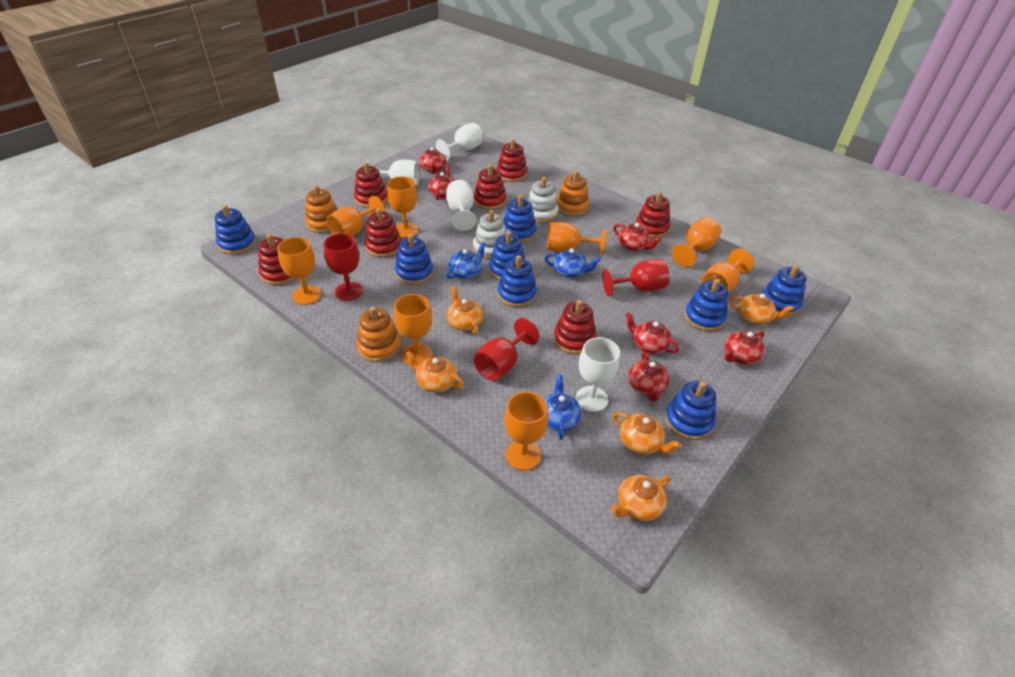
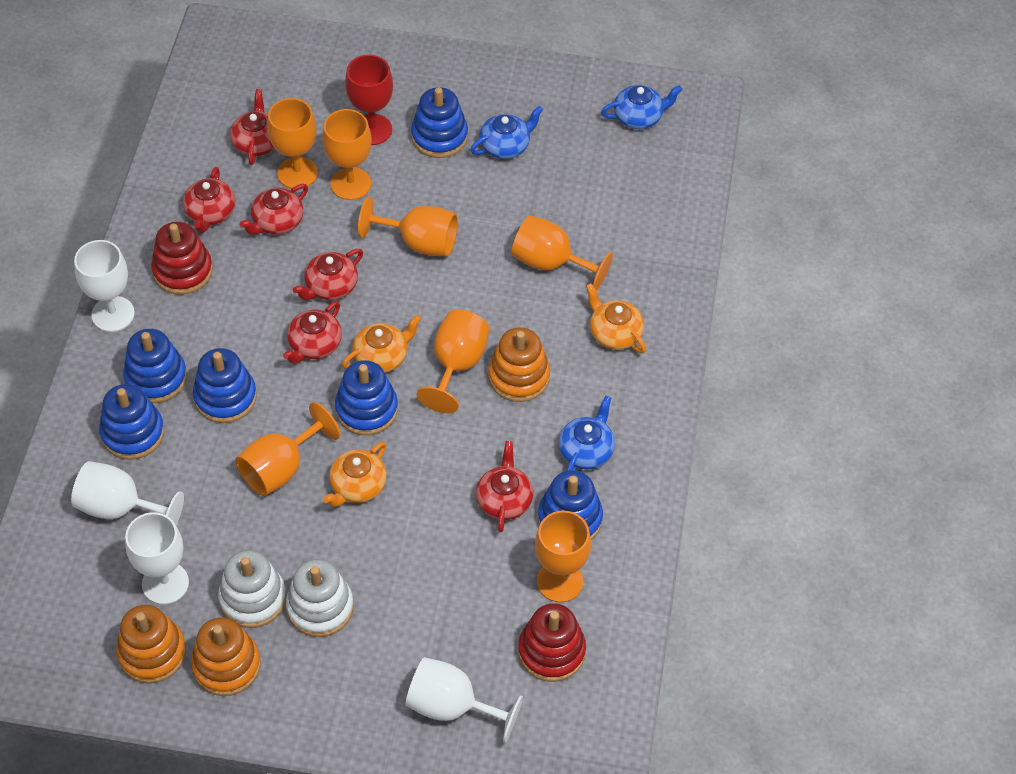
blue stacking toy: 8 -> 6
orange goblet: 8 -> 7
orange teapot: 5 -> 3
red goblet: 3 -> 1
red stacking toy: 7 -> 2

